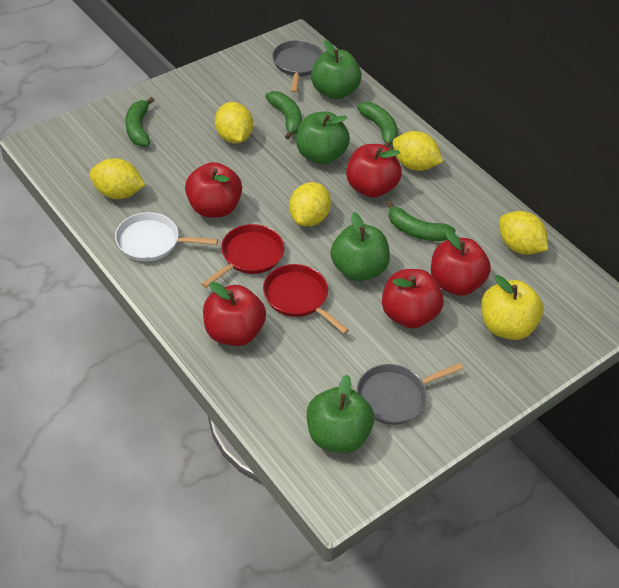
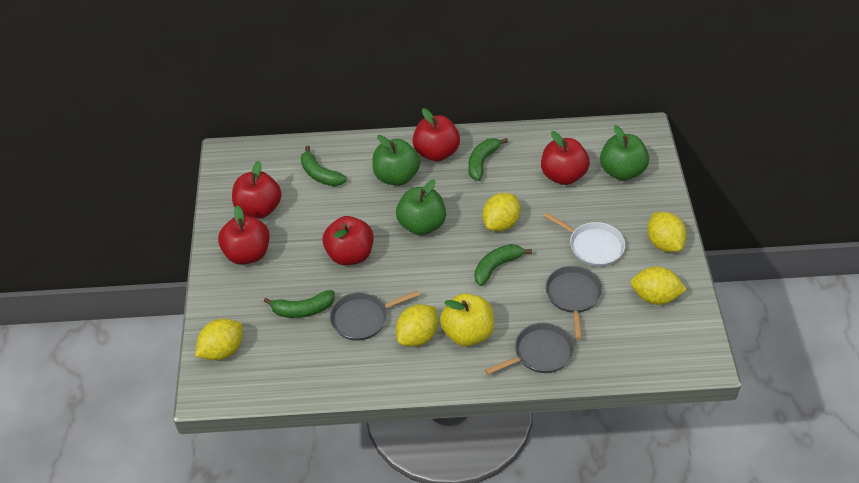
green apple: 4 -> 3
grey pan: 2 -> 3
red pan: 2 -> 0

